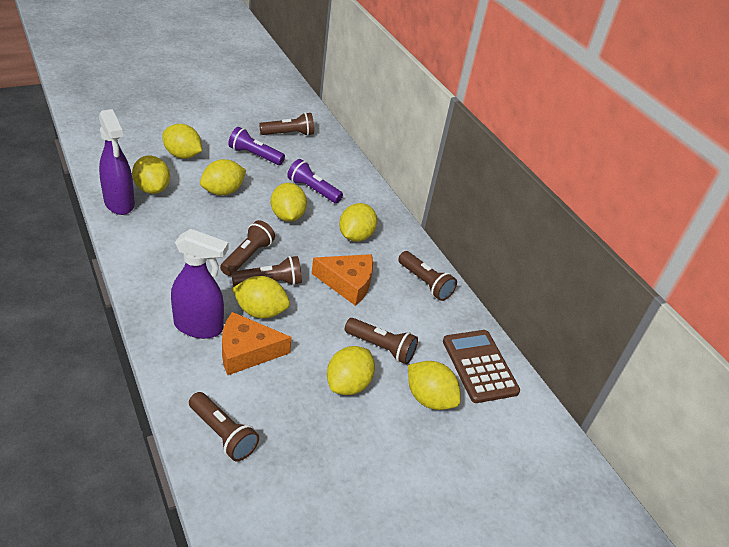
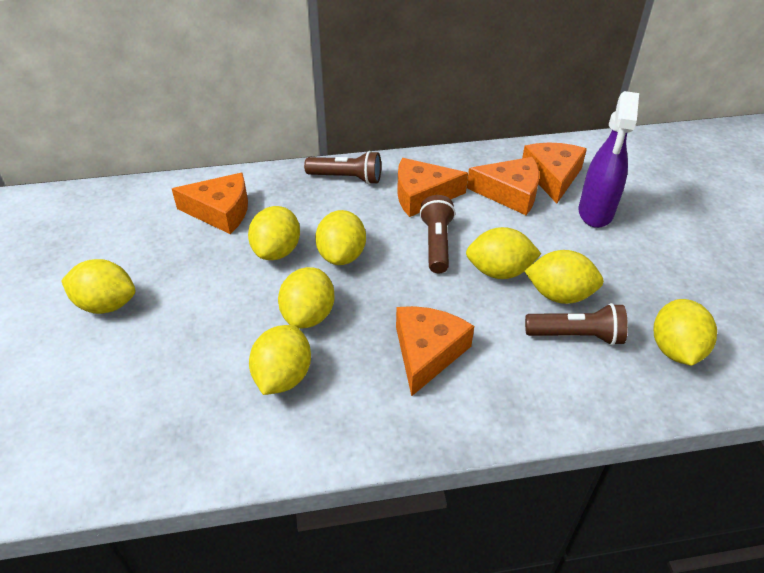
brown calculator: 1 -> 0
brown flashlight: 6 -> 3
orange cheese: 2 -> 5
purple flashlight: 2 -> 0
purple spray bottle: 2 -> 1

